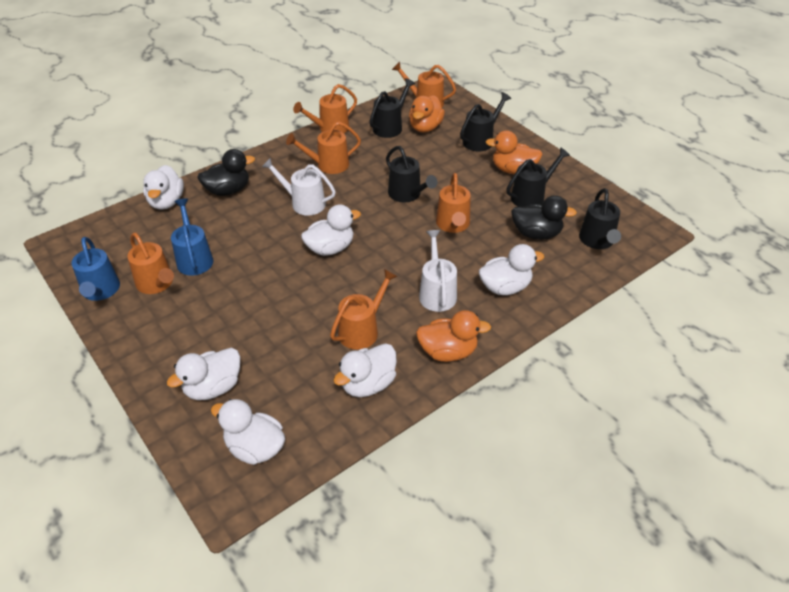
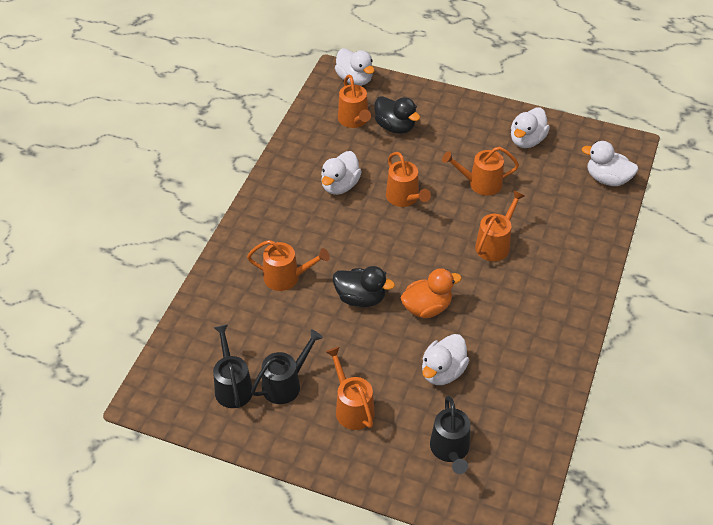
black watering can: 5 -> 3
blue watering can: 2 -> 0
orange duck: 3 -> 1
white duck: 6 -> 5
white watering can: 2 -> 0

